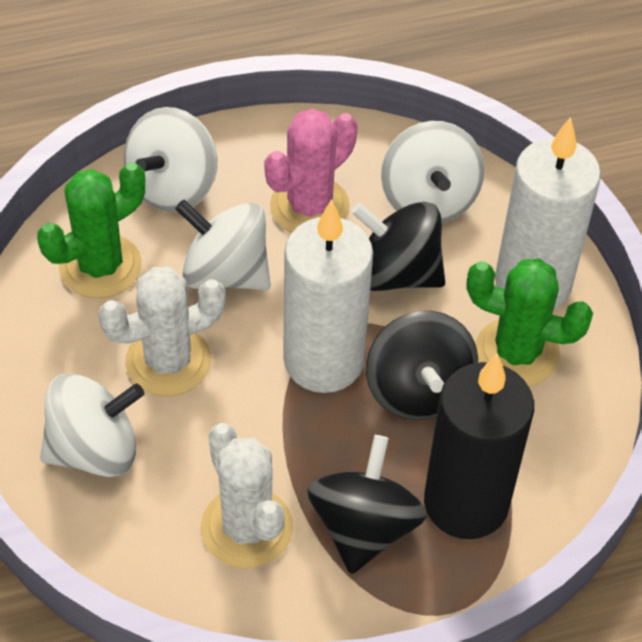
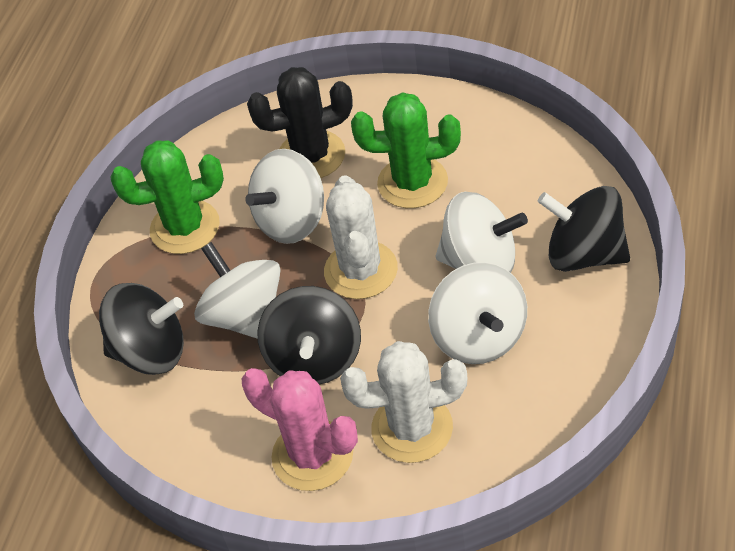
black cactus: 0 -> 1
black candle: 1 -> 0
white candle: 2 -> 0

